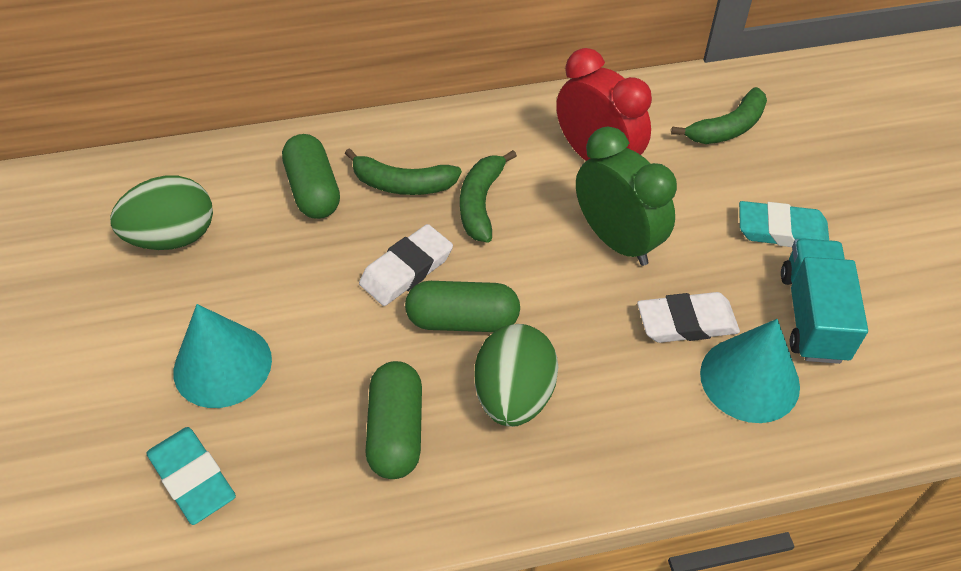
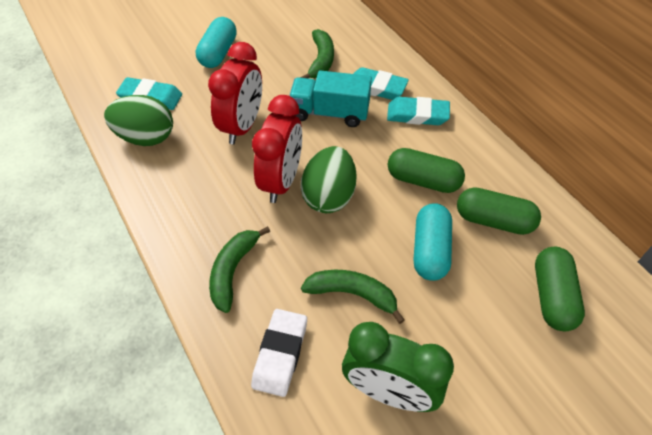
red clock: 1 -> 2
turquoise capsule: 0 -> 2
turquoise cone: 2 -> 0
turquoise eraser: 2 -> 3
white eraser: 2 -> 1

